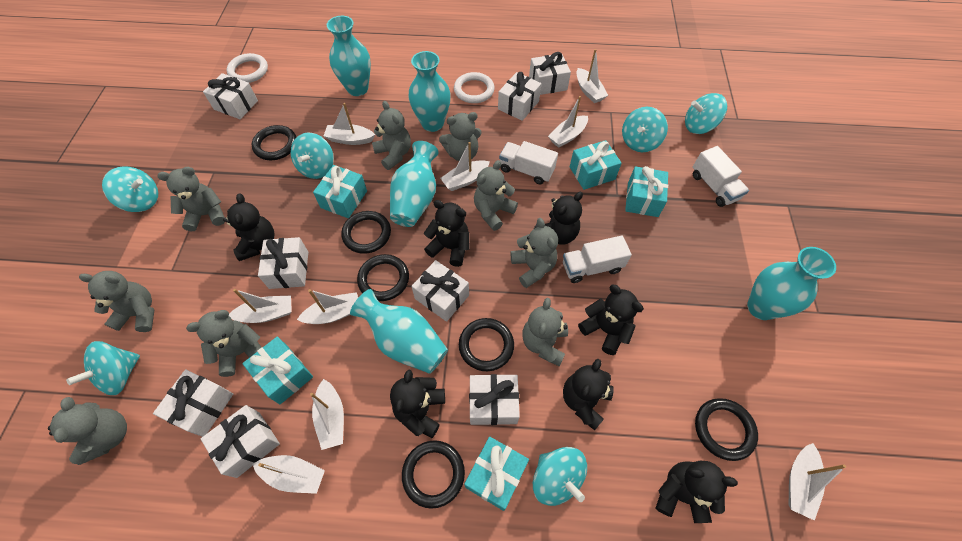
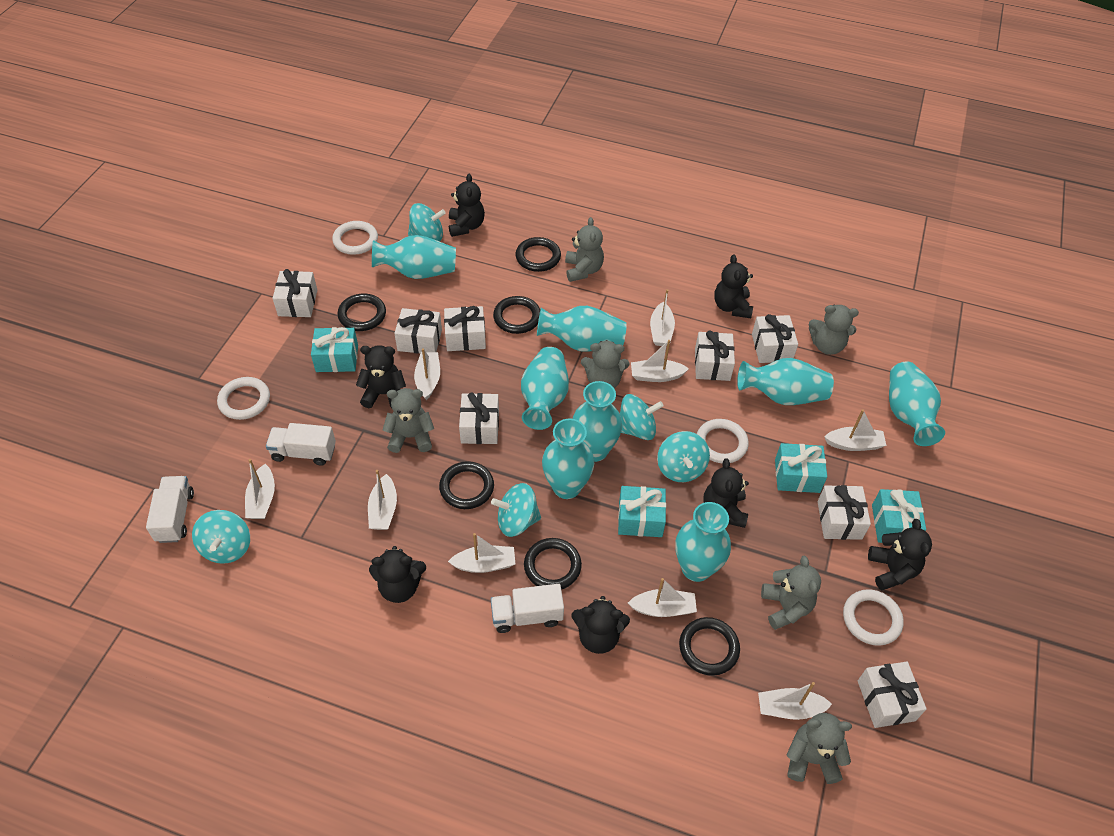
grey teddy bear: 9 -> 6
turquoise gift: 5 -> 4
turquoise spinning top: 6 -> 5
turquoise vase: 5 -> 8
white ring: 2 -> 4

